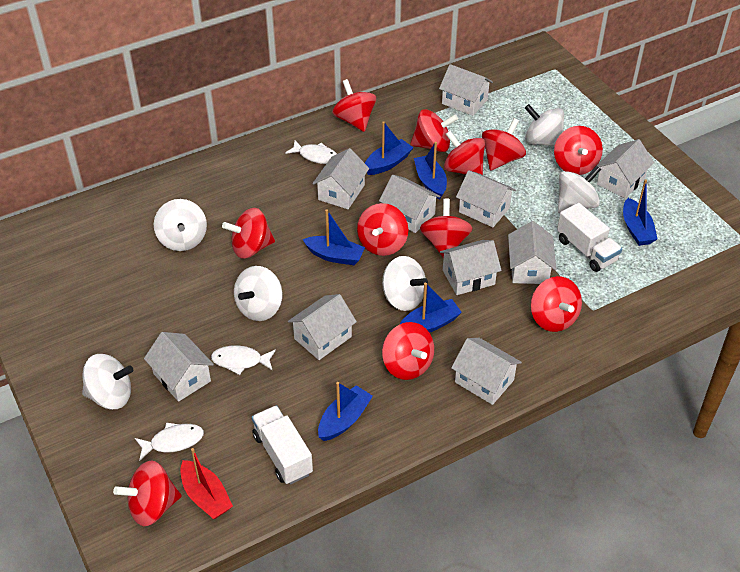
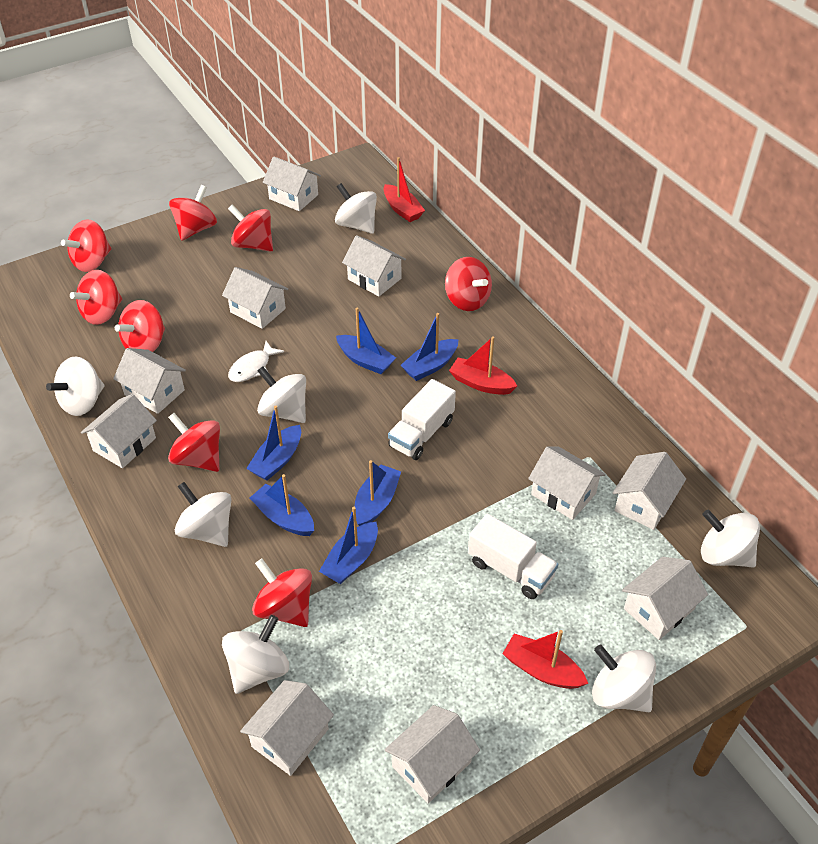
red boat: 1 -> 3
red spinning top: 11 -> 8
white fish: 3 -> 1
white spinning top: 6 -> 7

